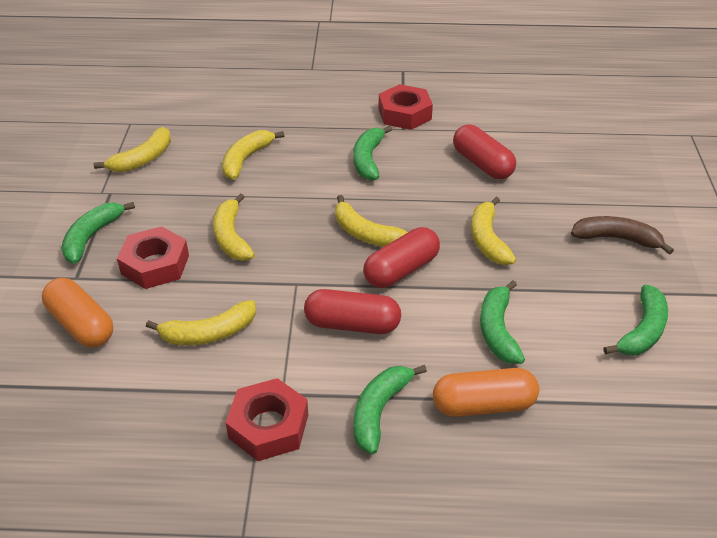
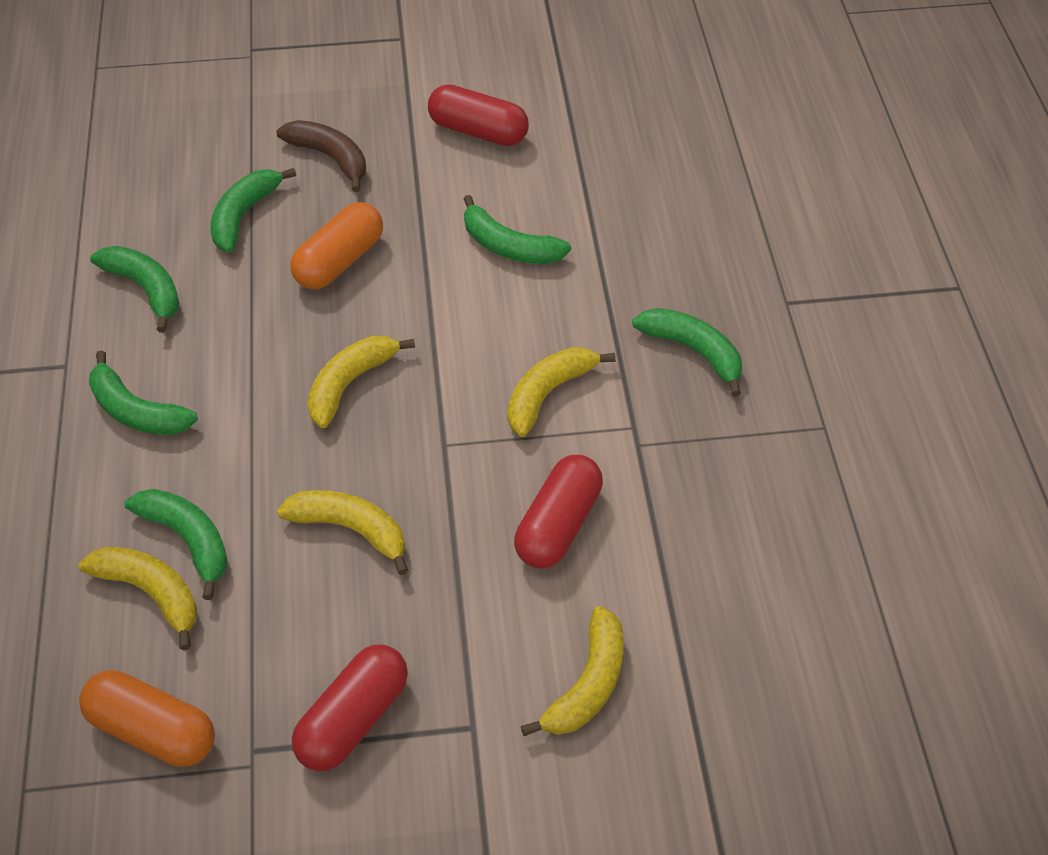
green banana: 5 -> 6
red nut: 3 -> 0
yellow banana: 6 -> 5

